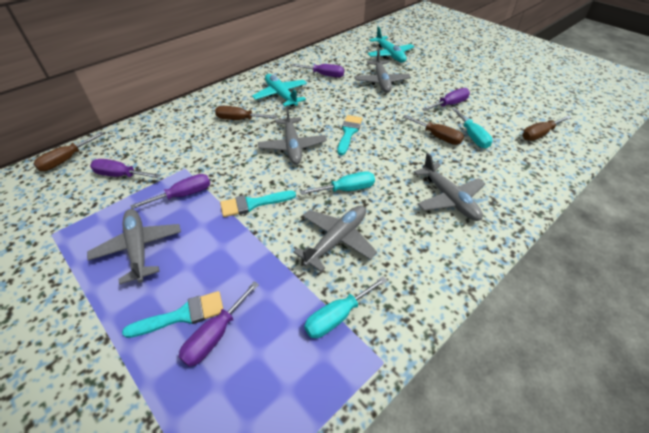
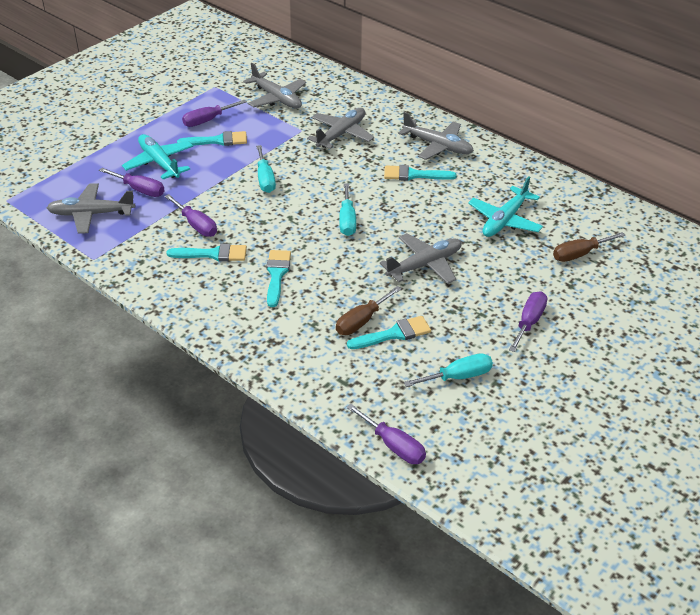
brown screwdriver: 4 -> 2
turquoise brush: 3 -> 5

